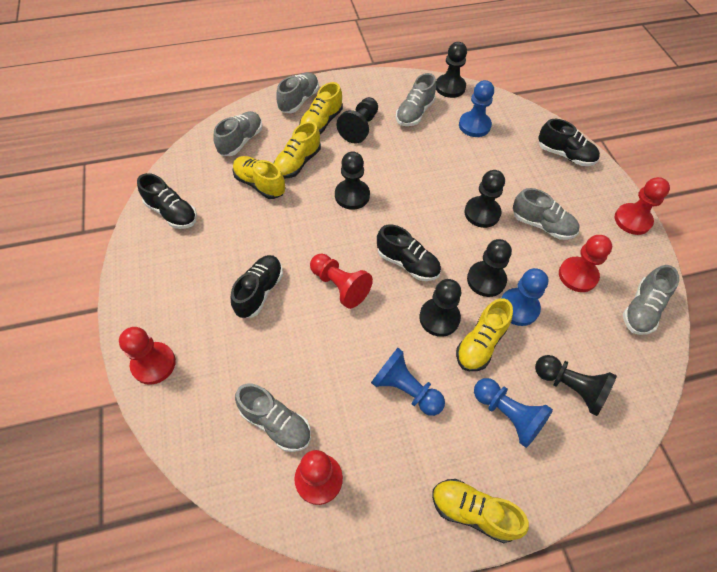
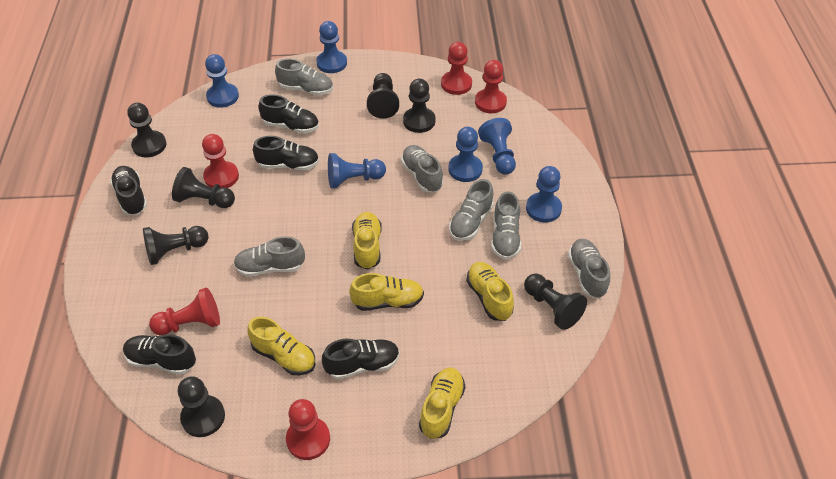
black shoe: 4 -> 5
blue pawn: 4 -> 6

